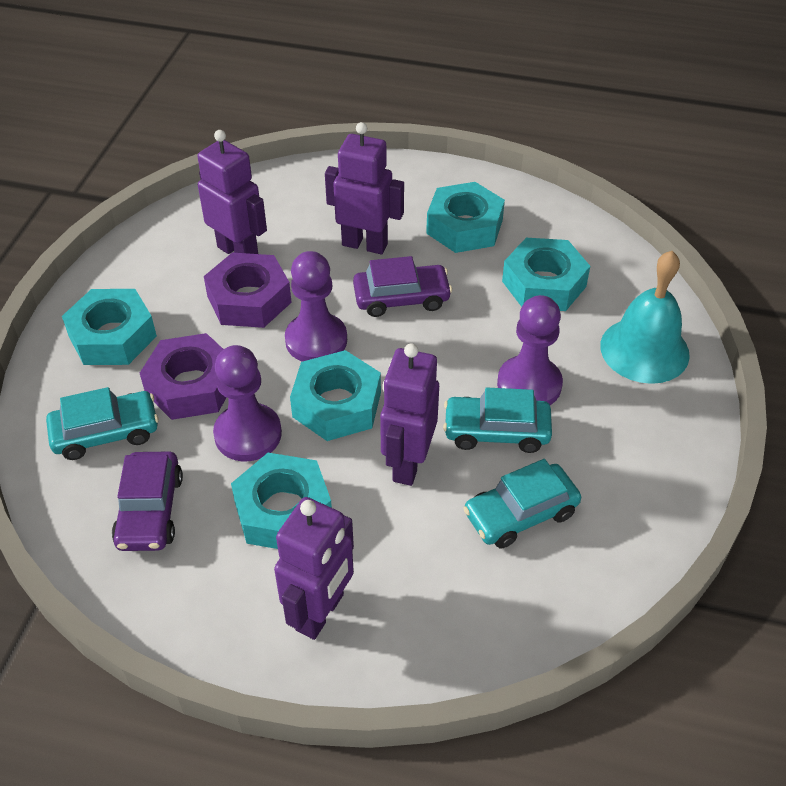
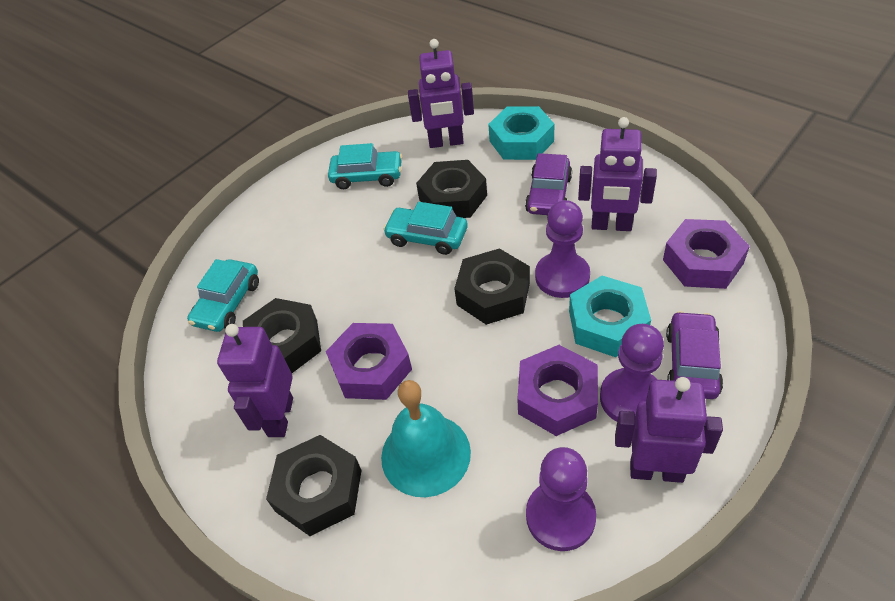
black nut: 0 -> 4
purple nut: 2 -> 3
turquoise nut: 5 -> 2

